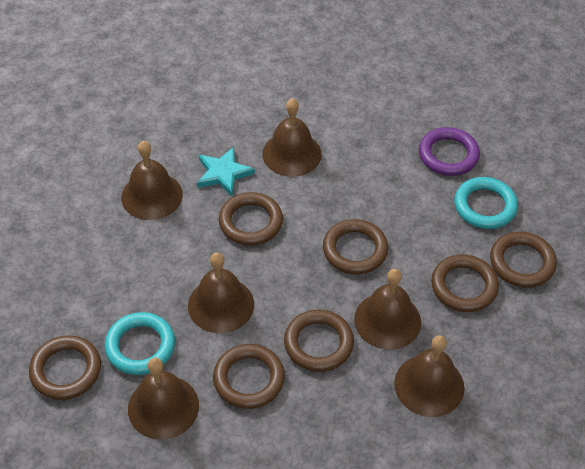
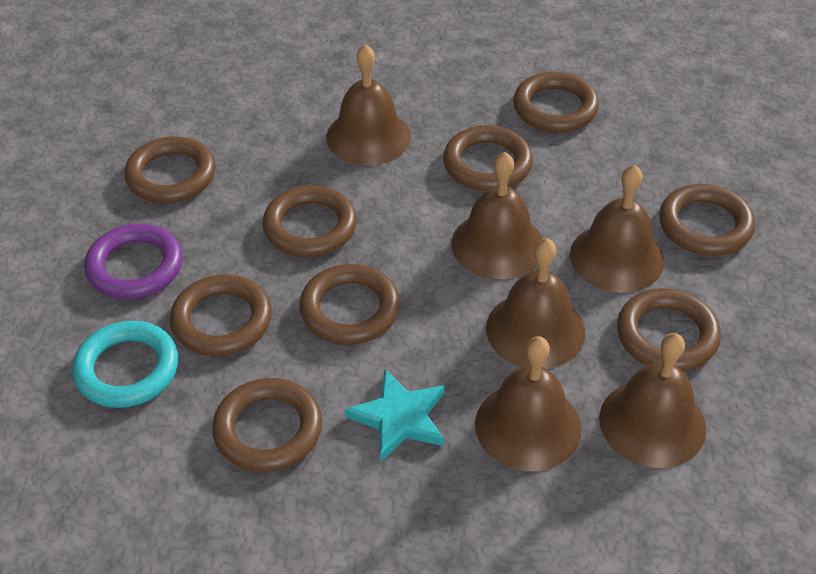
brown ring: 7 -> 9
turquoise ring: 2 -> 1

